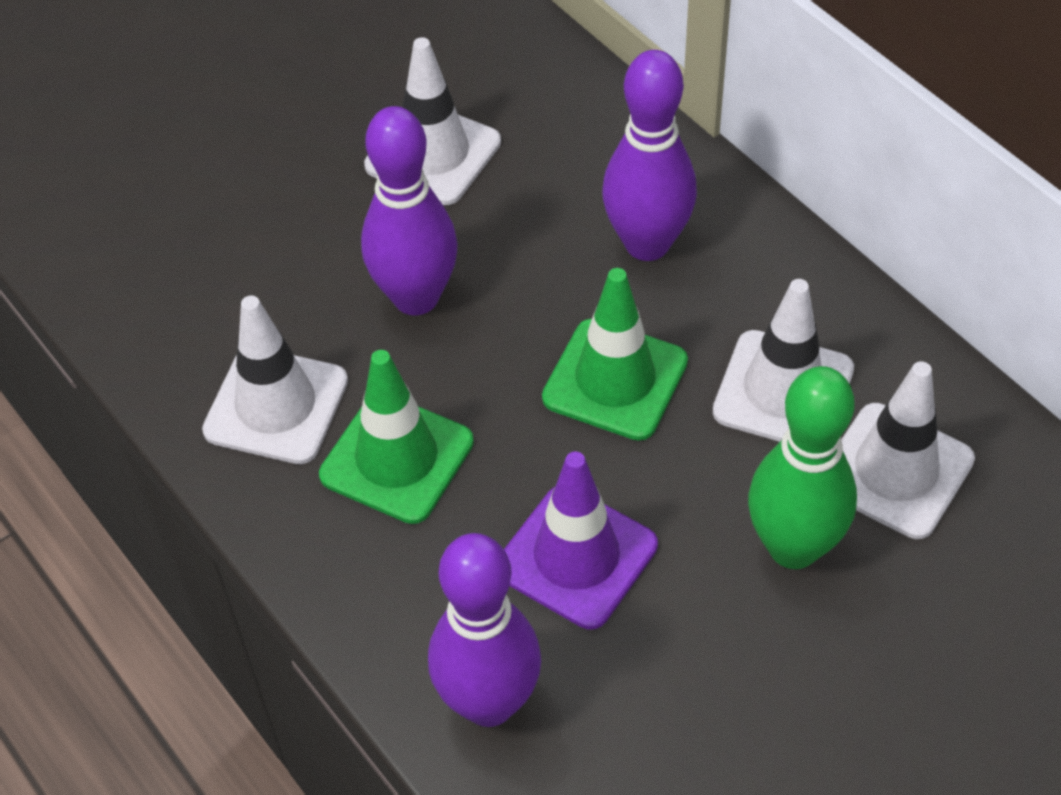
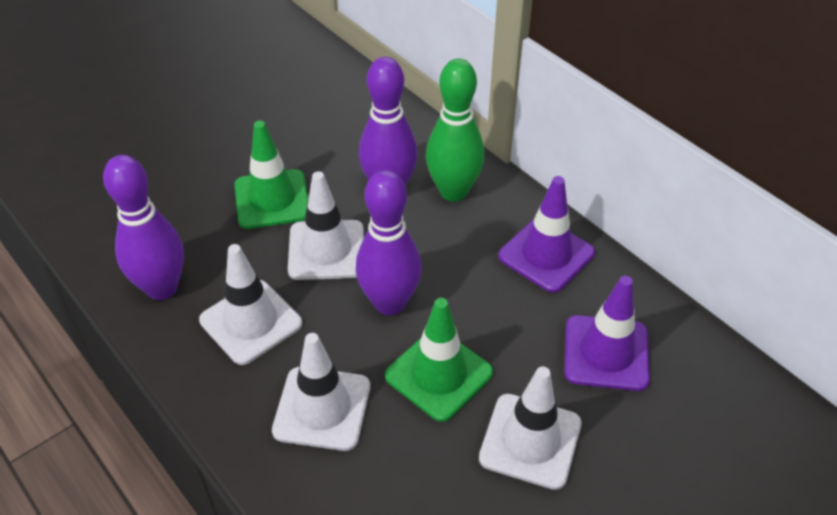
purple traffic cone: 1 -> 2

